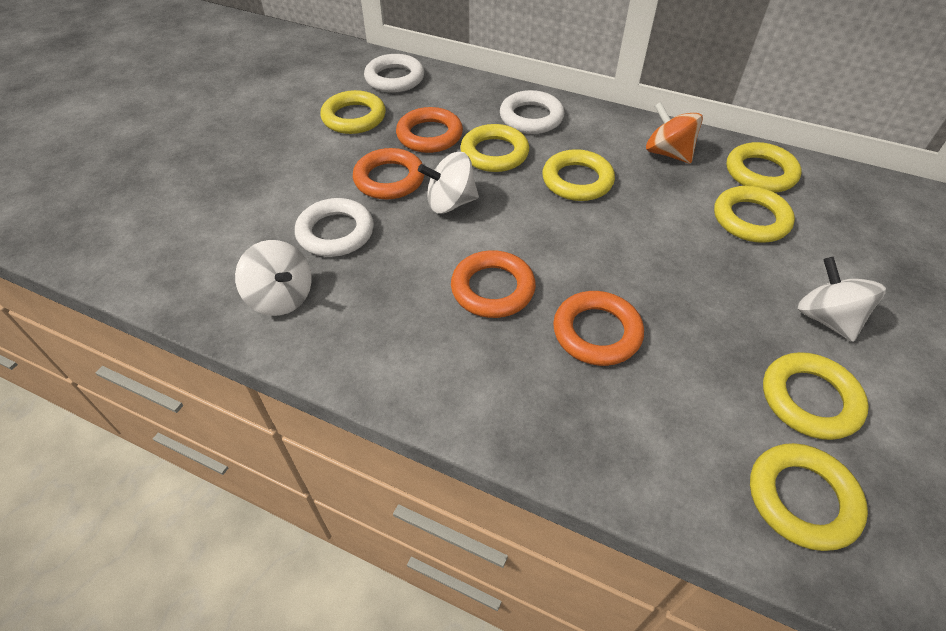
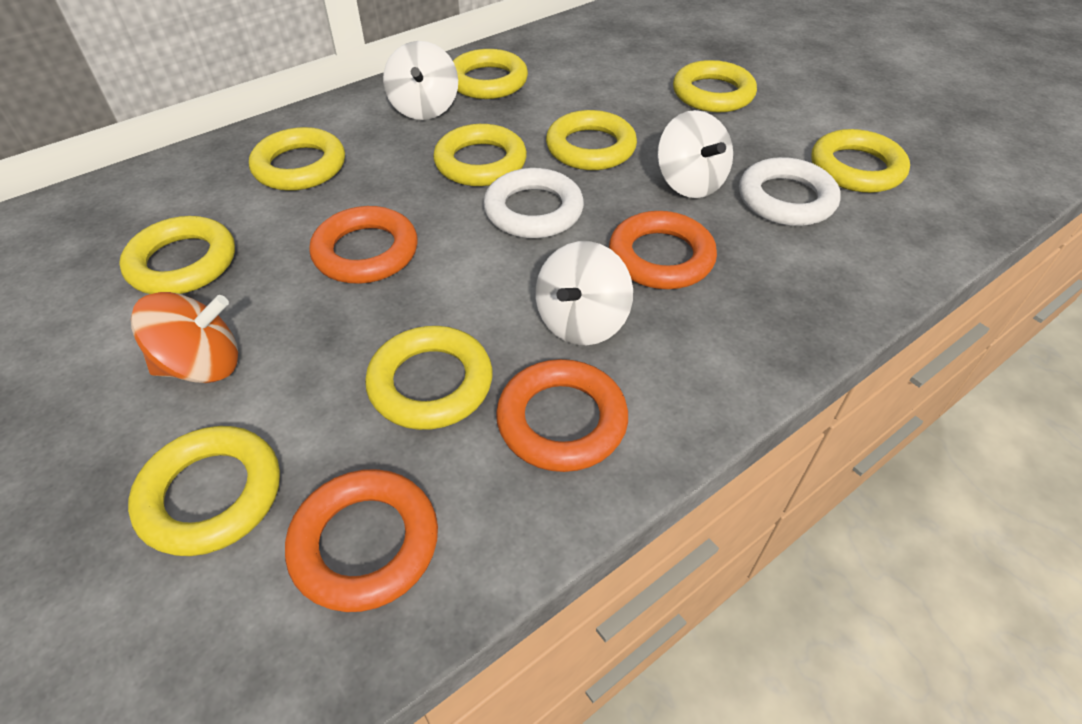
white ring: 3 -> 2
yellow ring: 7 -> 9

